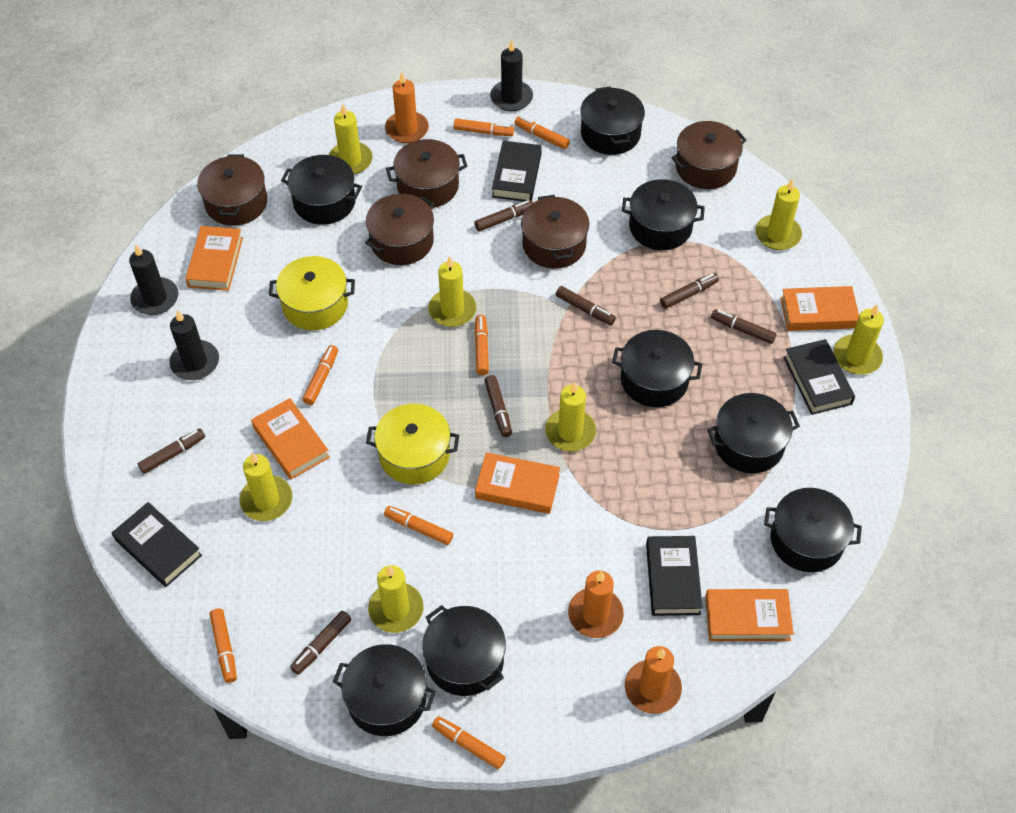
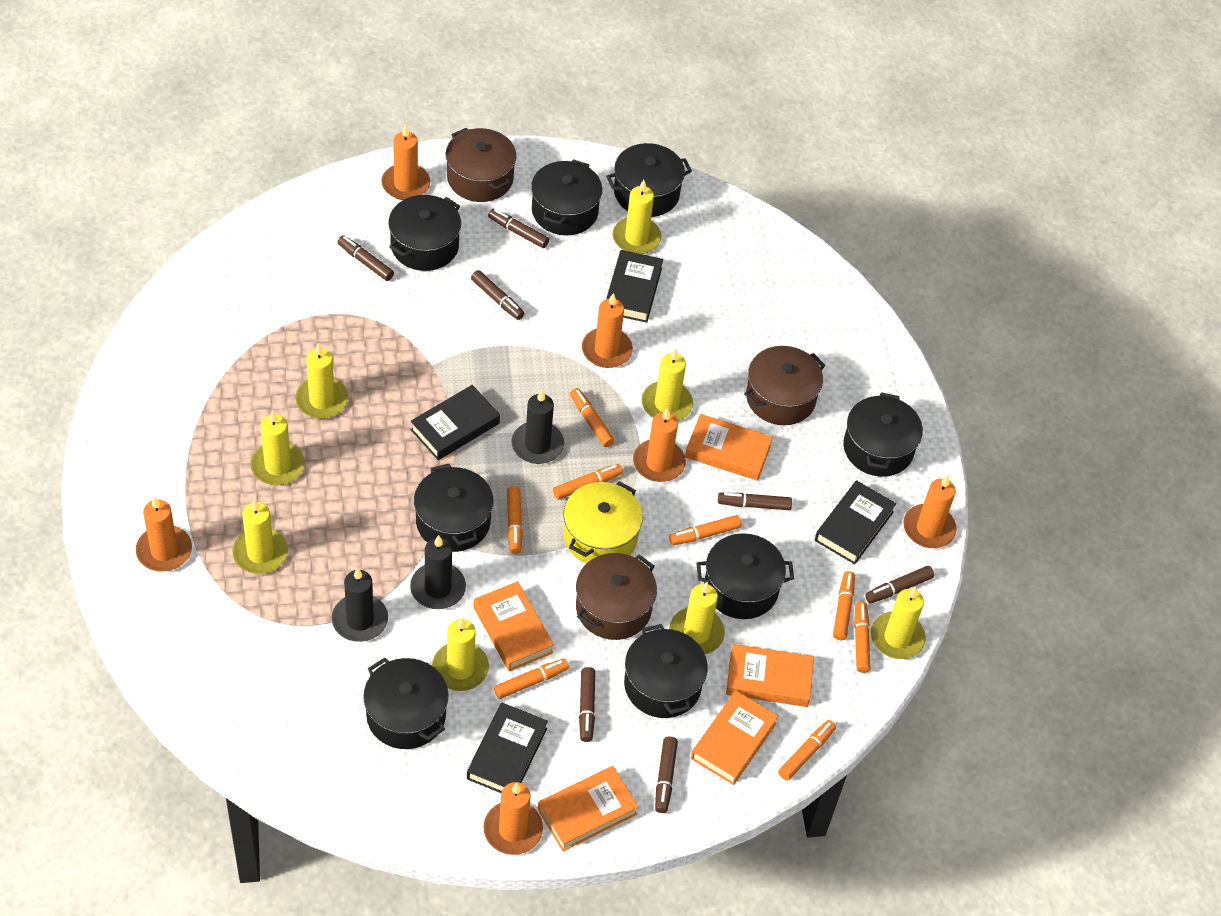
brown pot: 5 -> 3
orange candle: 3 -> 6
orange marker: 7 -> 8
yellow candle: 7 -> 8
yellow pot: 2 -> 1

